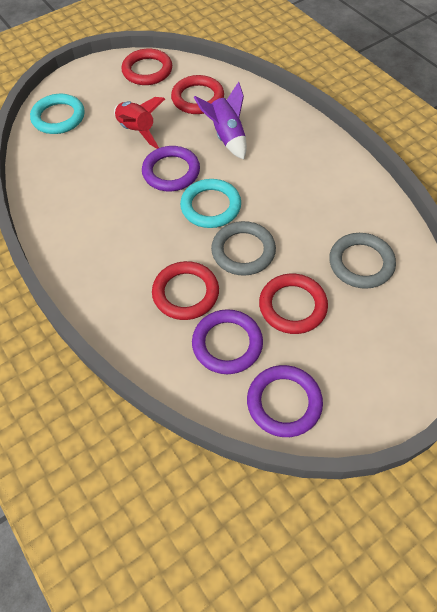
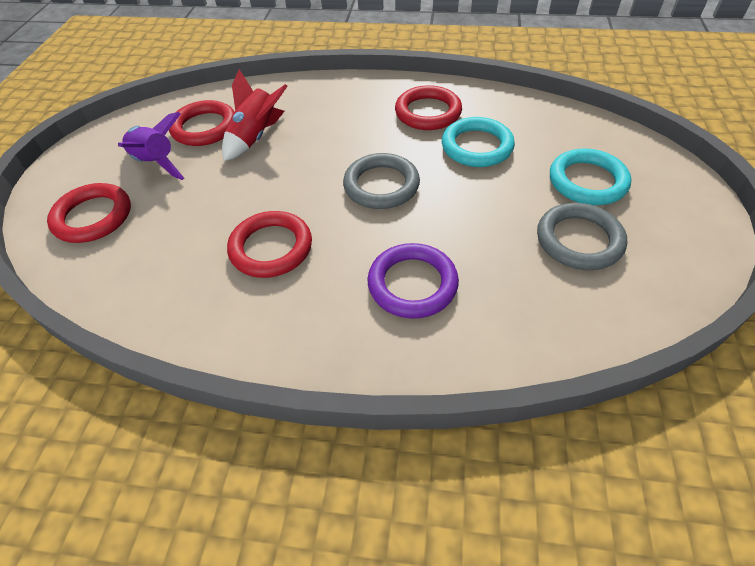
purple ring: 3 -> 1

